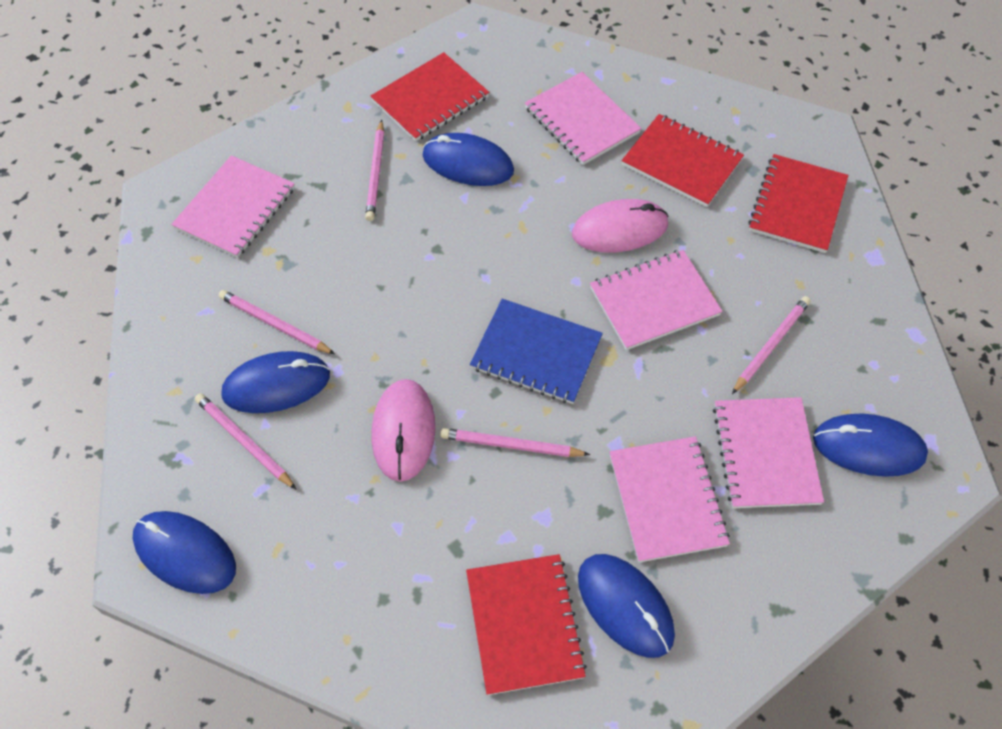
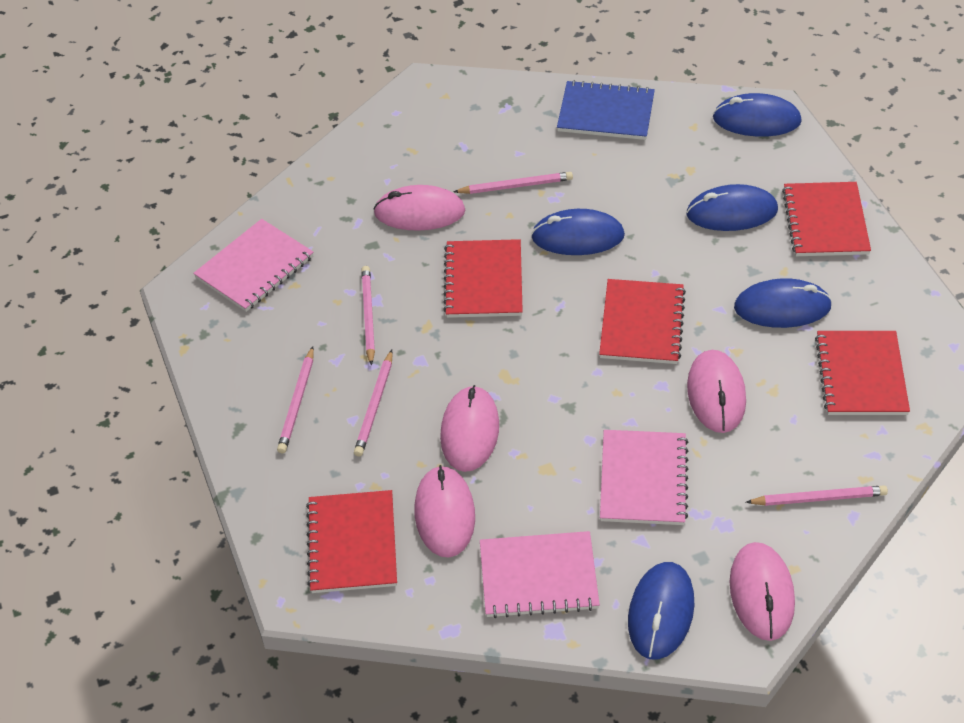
pink mouse: 2 -> 5
pink notebook: 5 -> 3
red notebook: 4 -> 5

